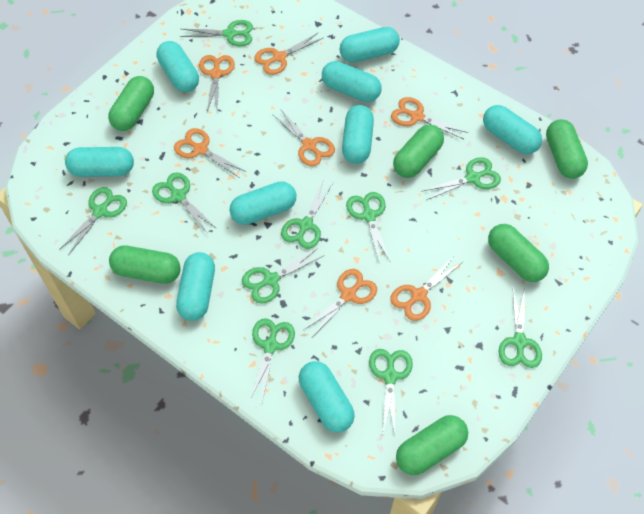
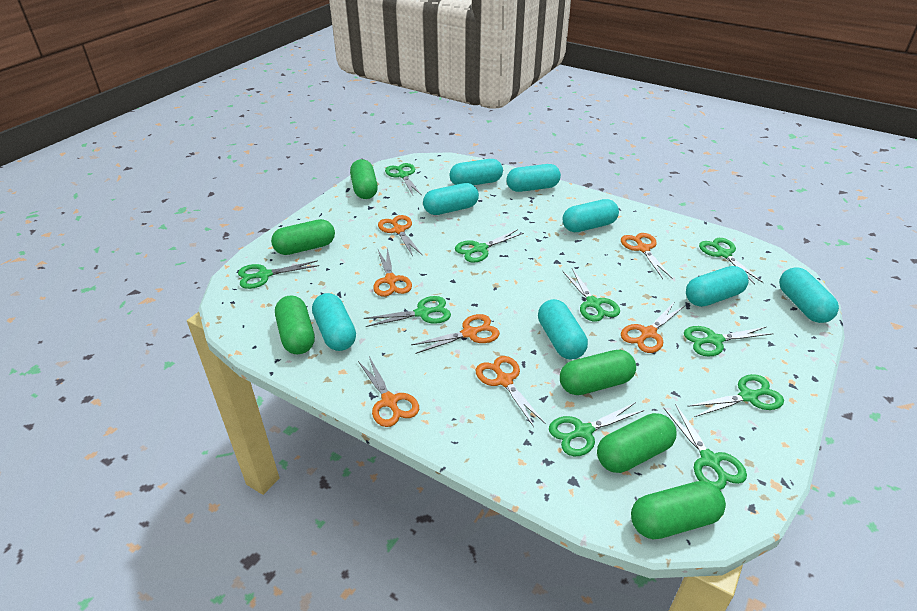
turquoise capsule: 9 -> 8

